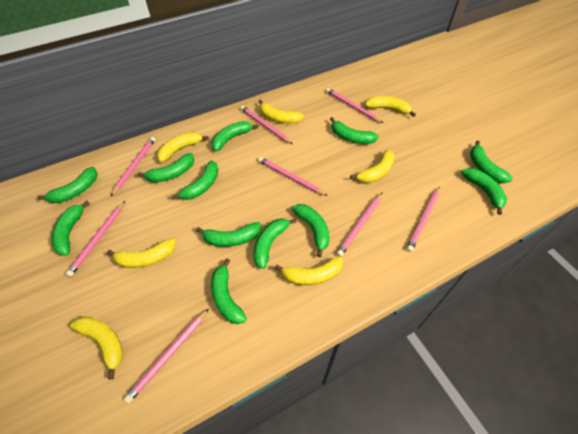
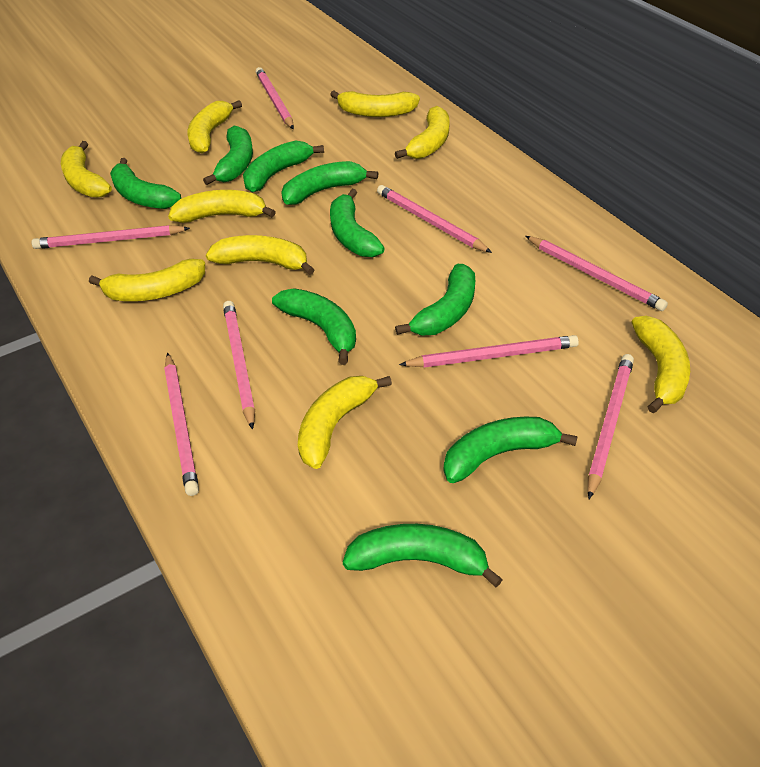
green banana: 12 -> 9
yellow banana: 7 -> 9

